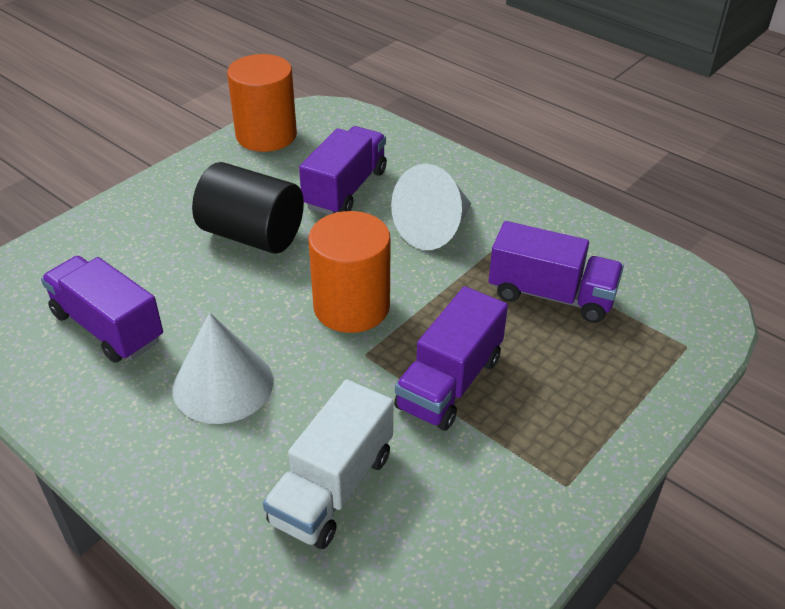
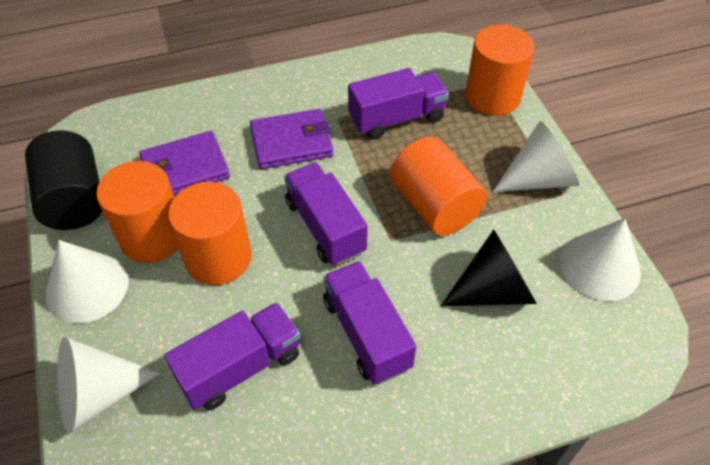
black cone: 0 -> 1
orange cylinder: 2 -> 4
purple wallet: 0 -> 2
white cone: 2 -> 4
white truck: 1 -> 0

